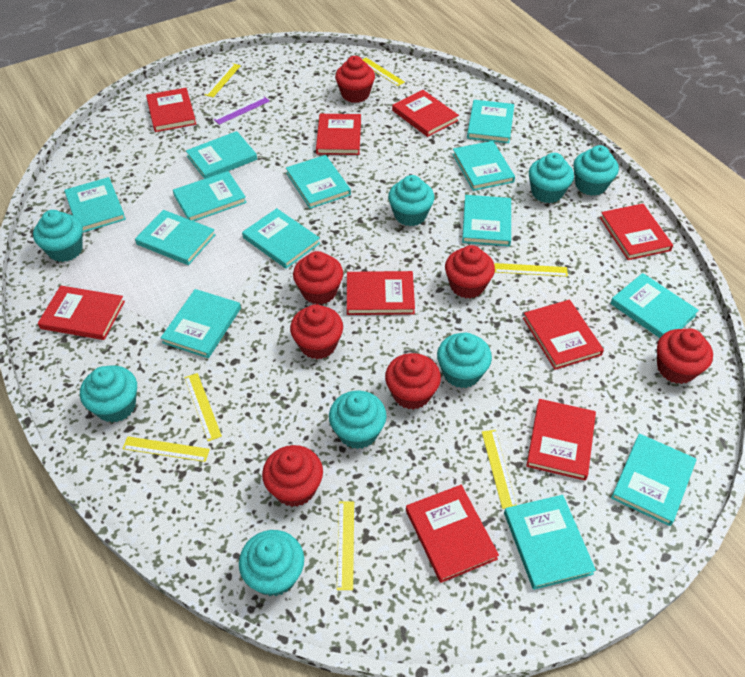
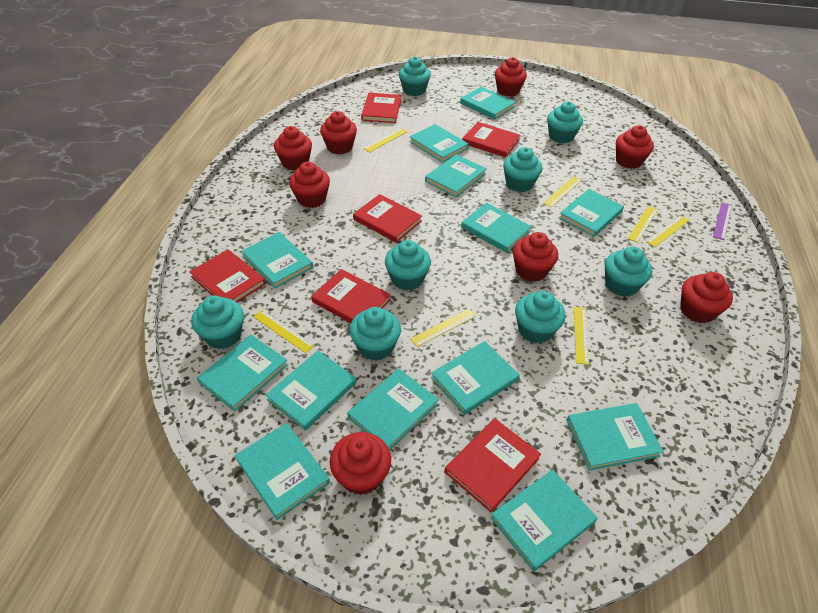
red book: 9 -> 6
red cupcake: 7 -> 8

